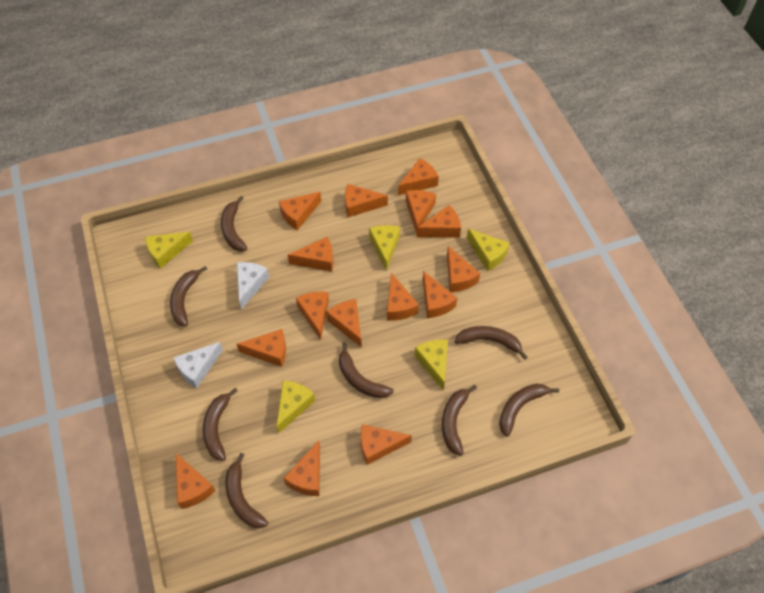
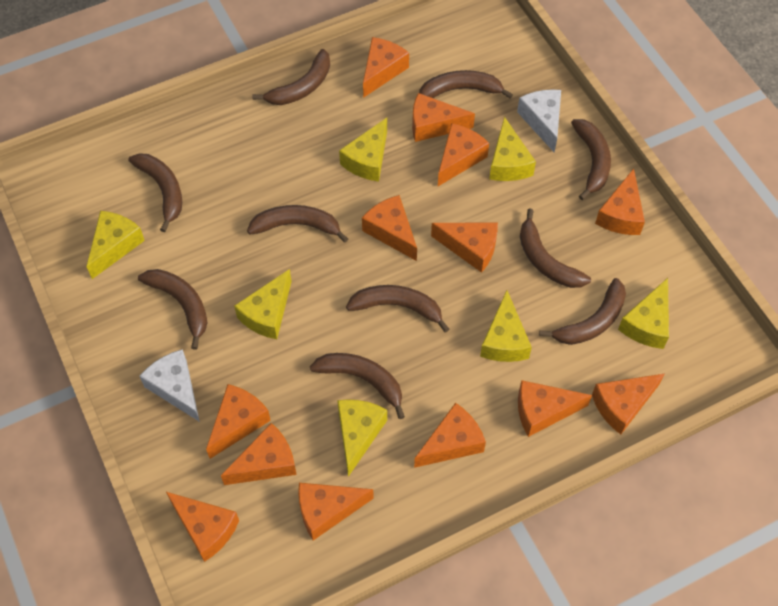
brown banana: 8 -> 10
orange cheese: 15 -> 13
yellow cheese: 5 -> 7

